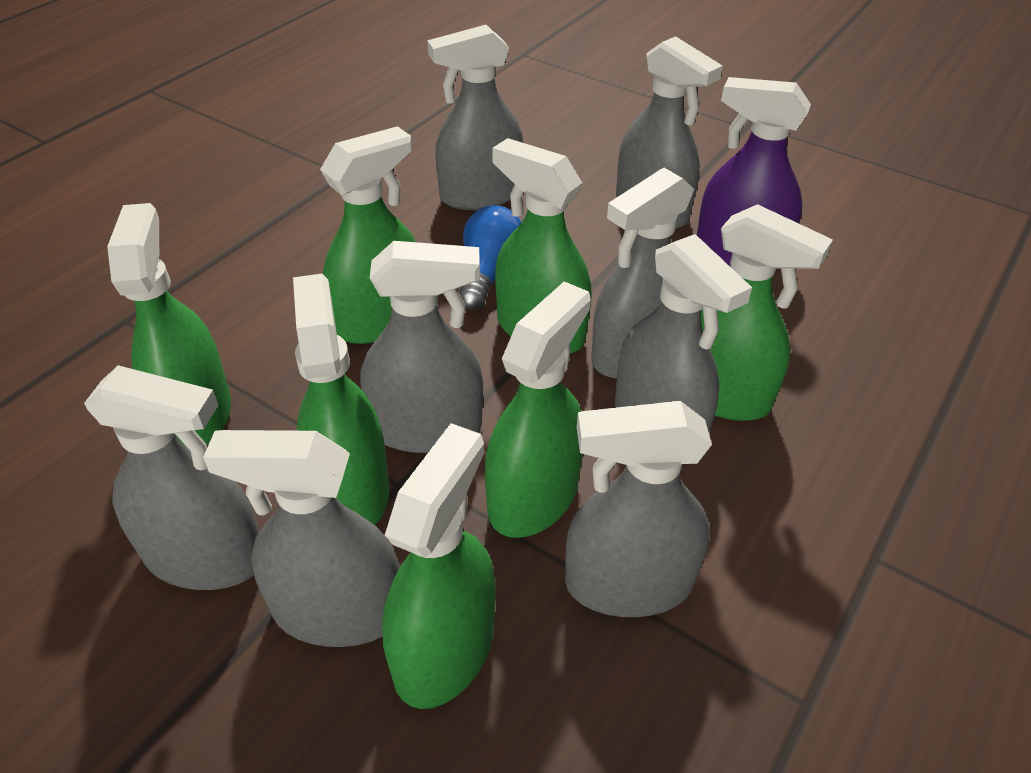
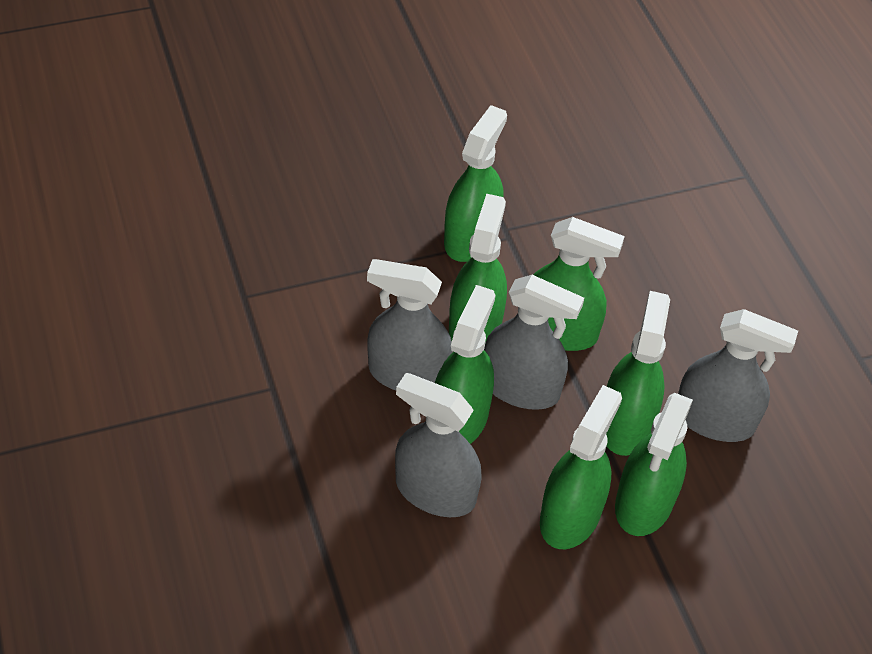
blue light bulb: 1 -> 0
grey spray bottle: 8 -> 4
purple spray bottle: 1 -> 0

